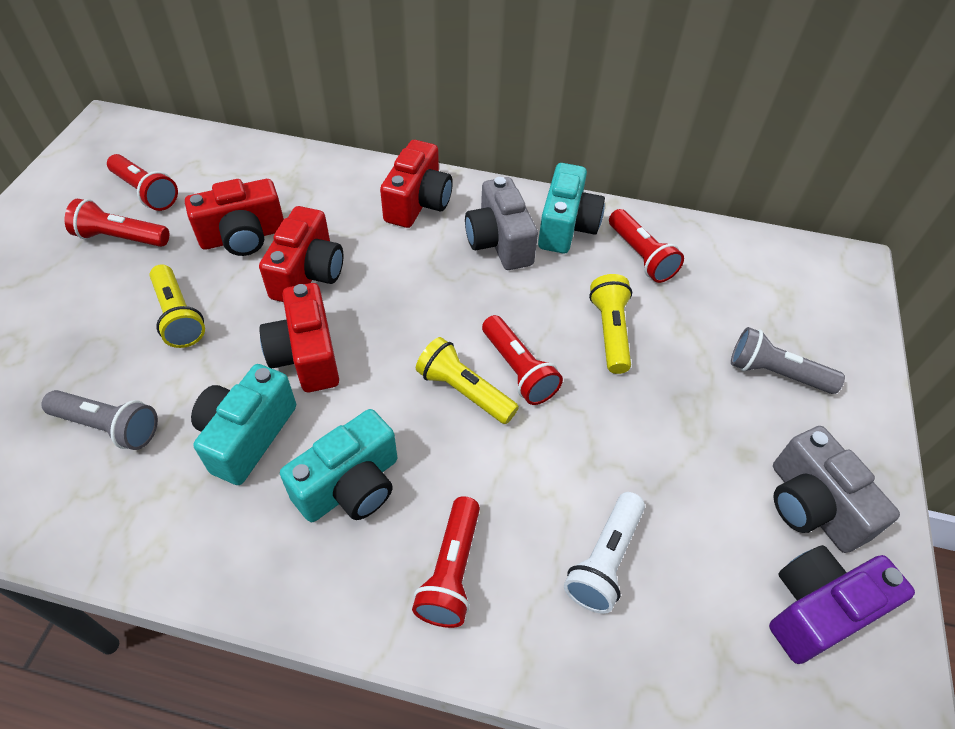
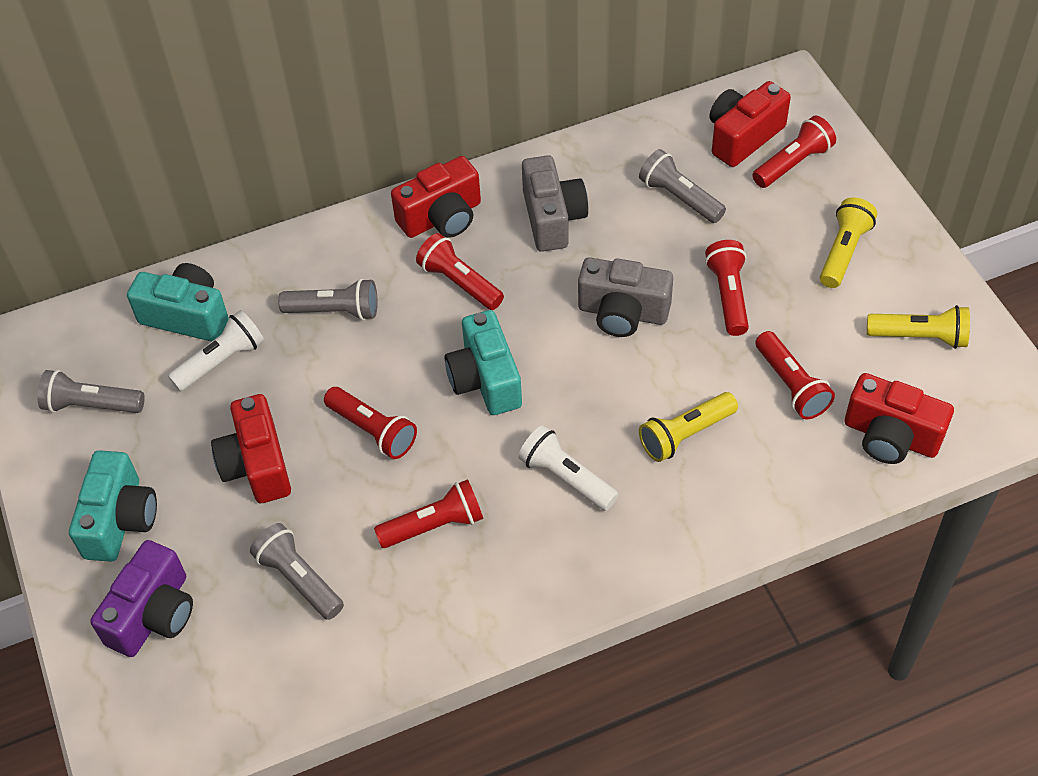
grey flashlight: 2 -> 4
red flashlight: 5 -> 6
white flashlight: 1 -> 2

